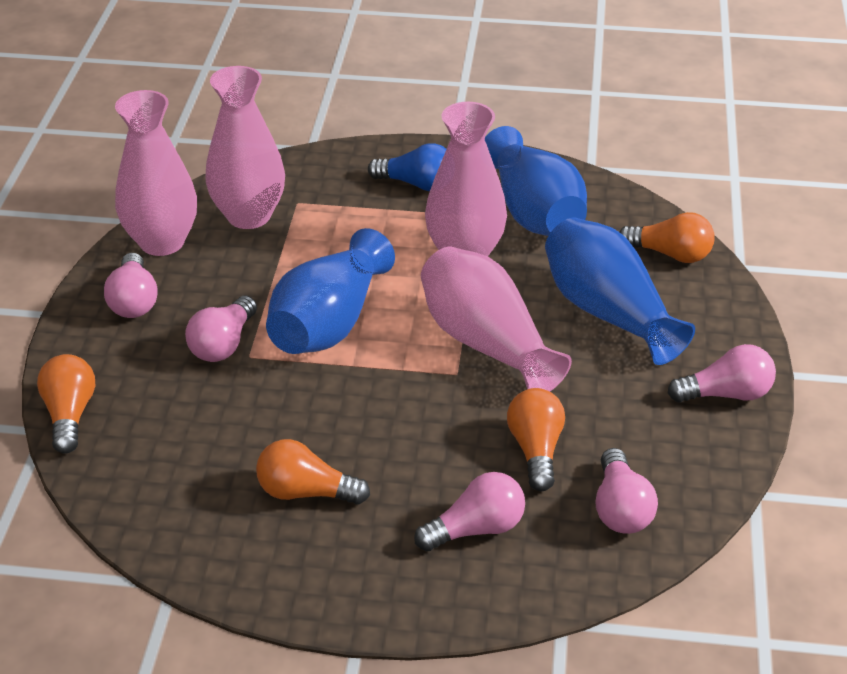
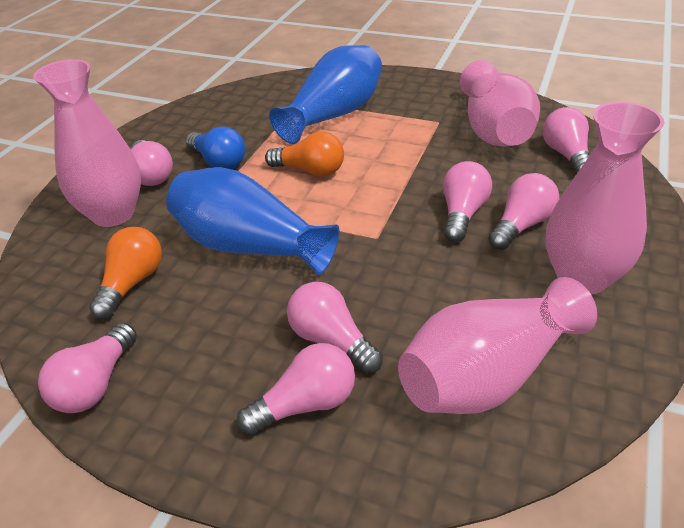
blue vase: 3 -> 2
orange light bulb: 4 -> 2
pink light bulb: 5 -> 7

